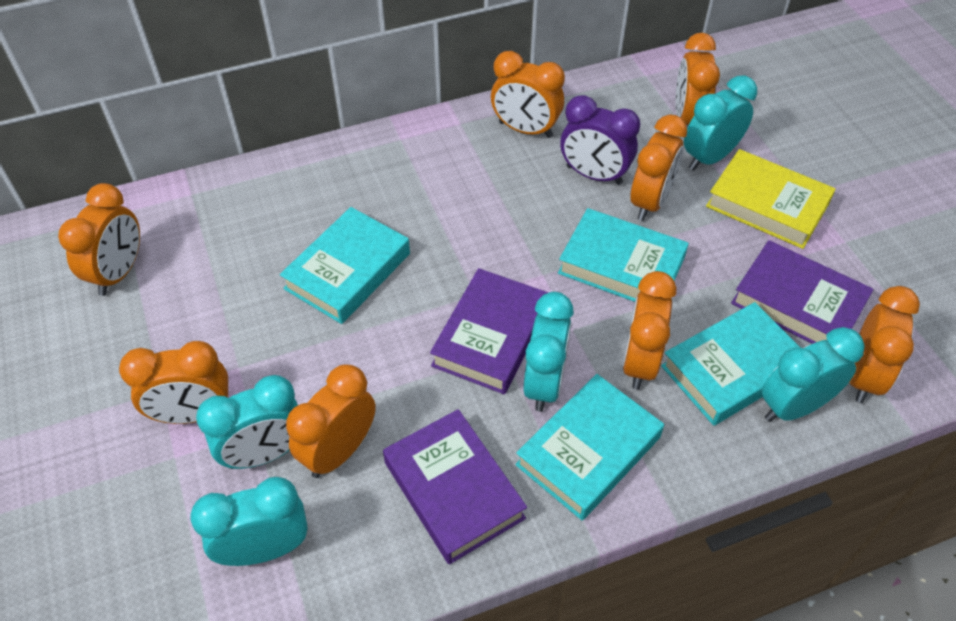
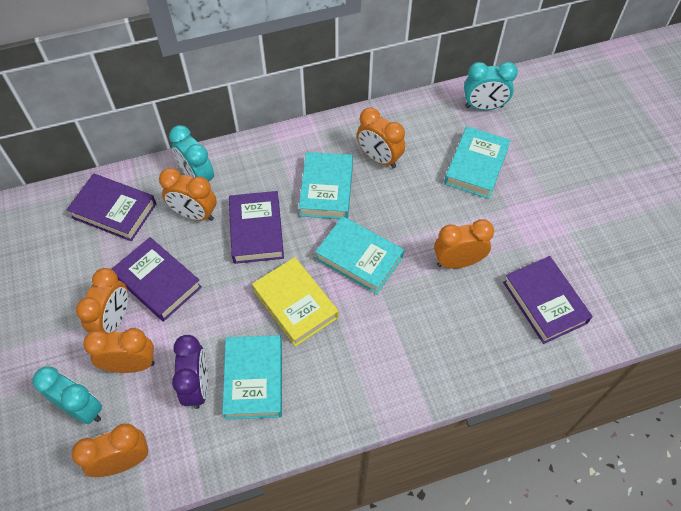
orange clock: 8 -> 6
purple book: 3 -> 4
turquoise clock: 5 -> 3

